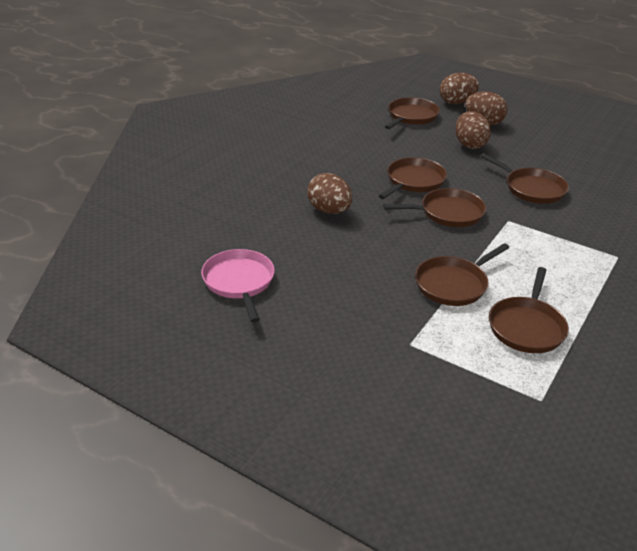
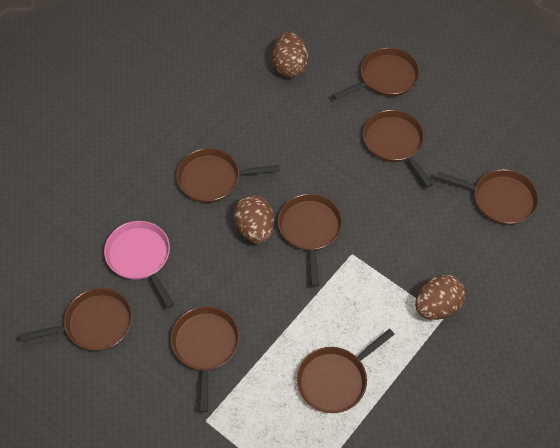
brown egg: 4 -> 3
brown pan: 6 -> 8

